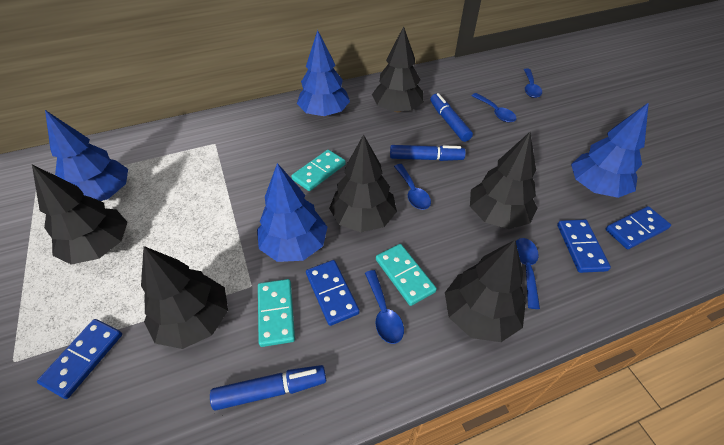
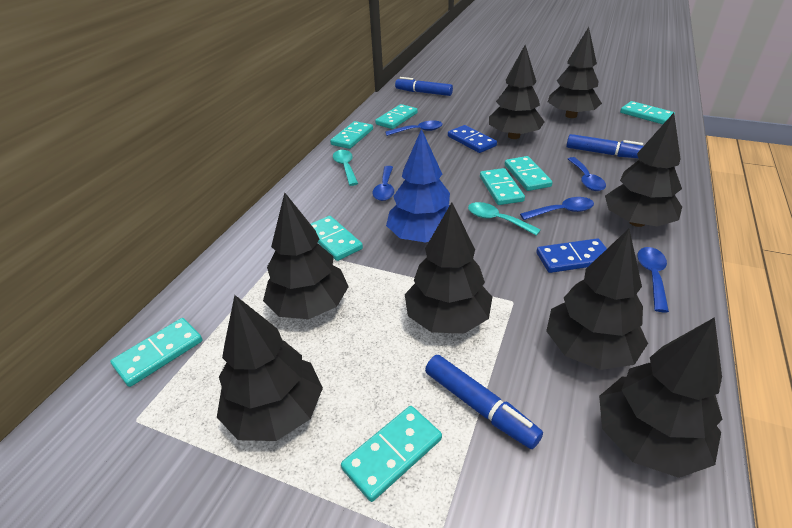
black tree: 6 -> 8
blue domino: 4 -> 2
blue tree: 4 -> 1
turquoise domino: 3 -> 8
turquoise spoon: 0 -> 2

